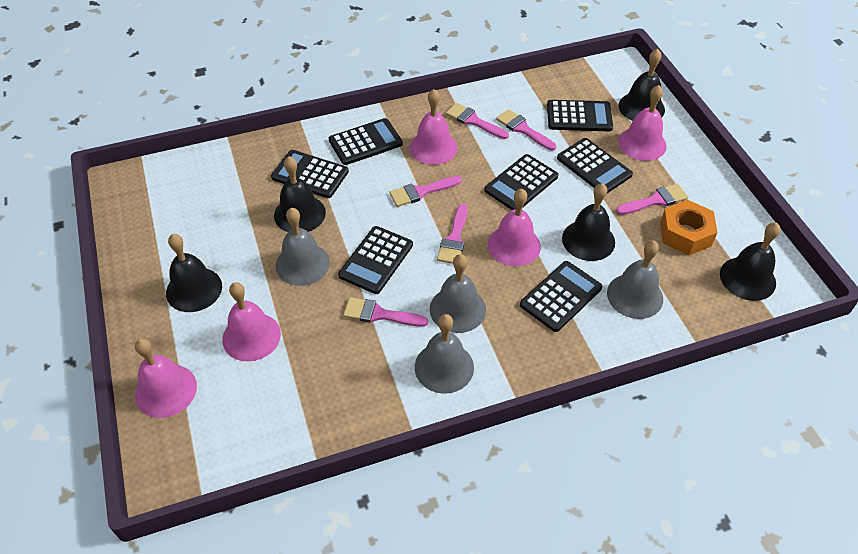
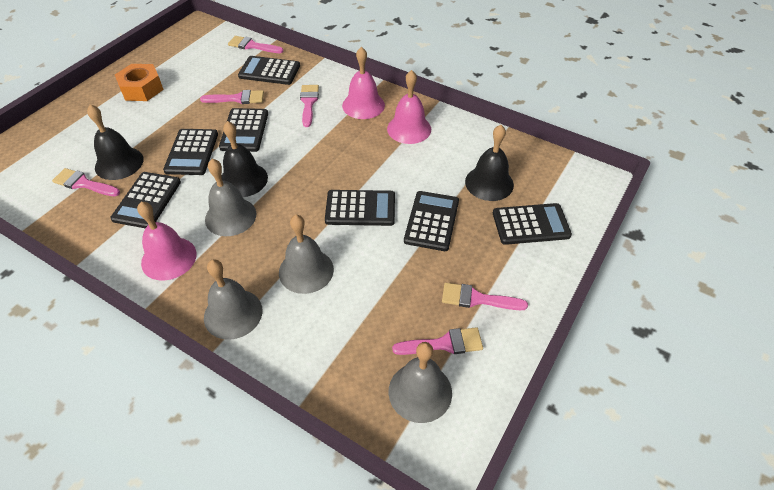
black bell: 5 -> 3
pink bell: 5 -> 3

